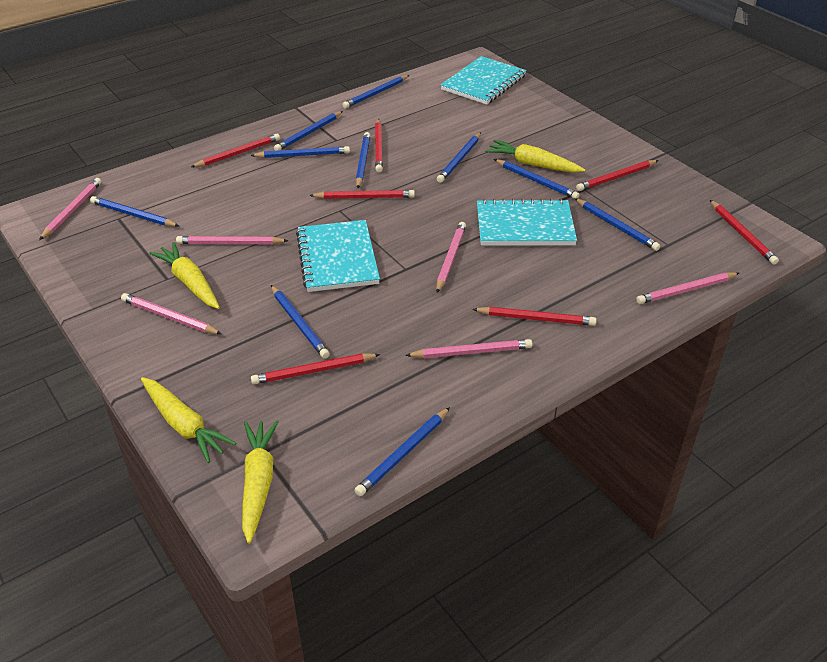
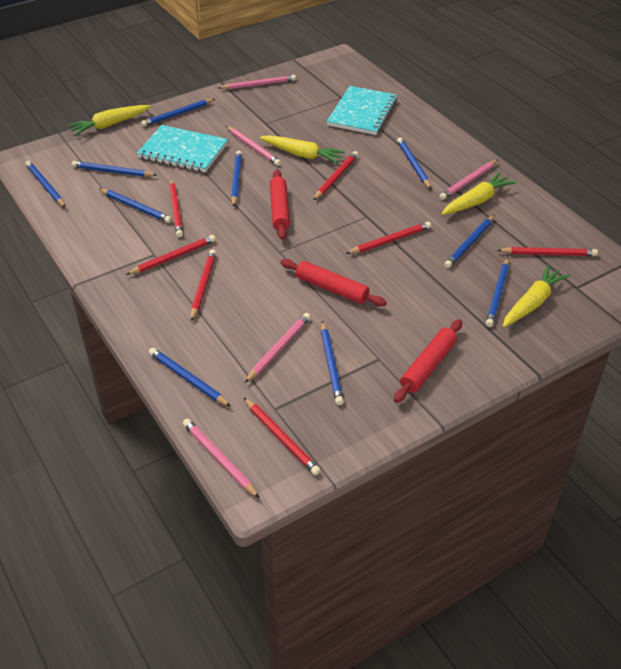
pink pencil: 6 -> 5
red rolling pin: 0 -> 3
turquoise notebook: 3 -> 2

